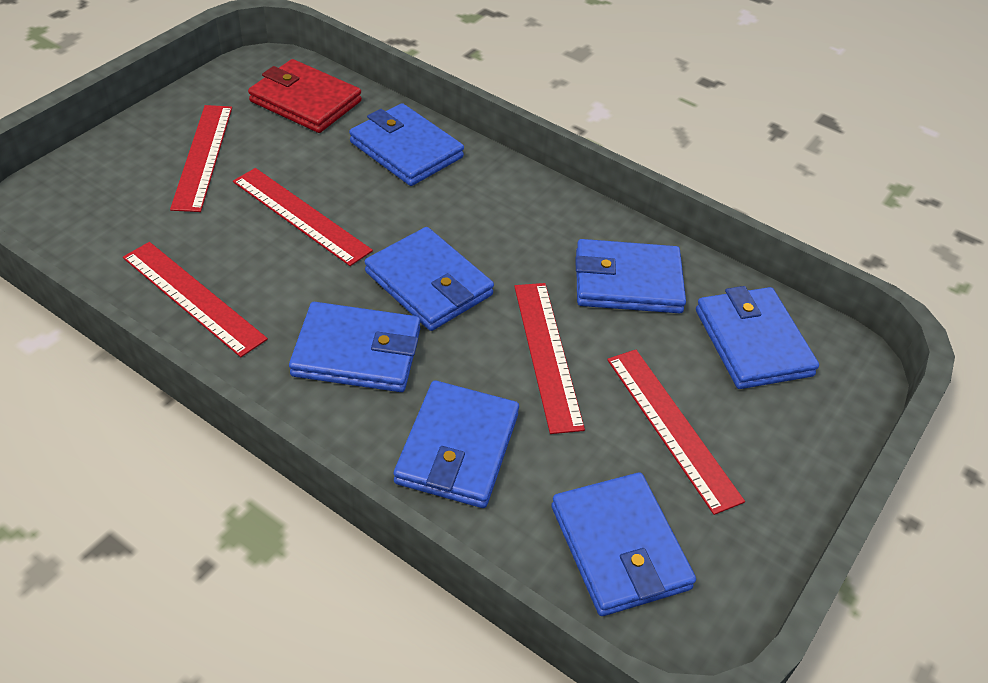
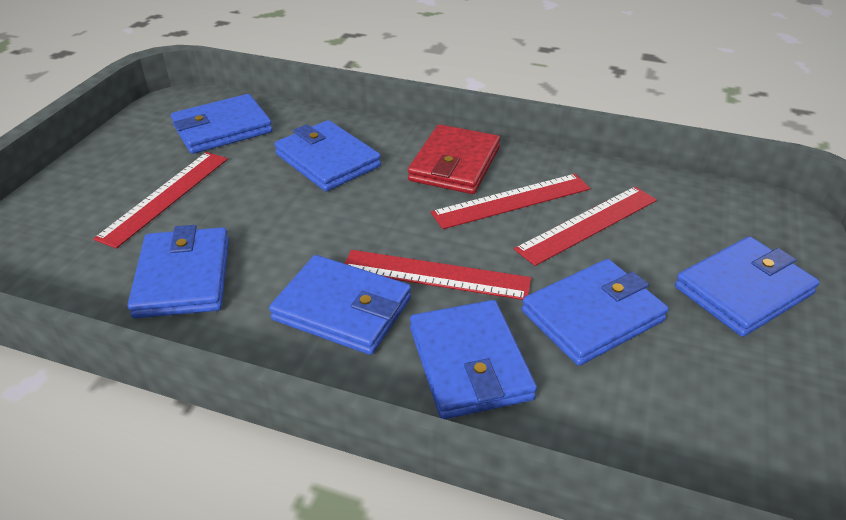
red ruler: 5 -> 4

